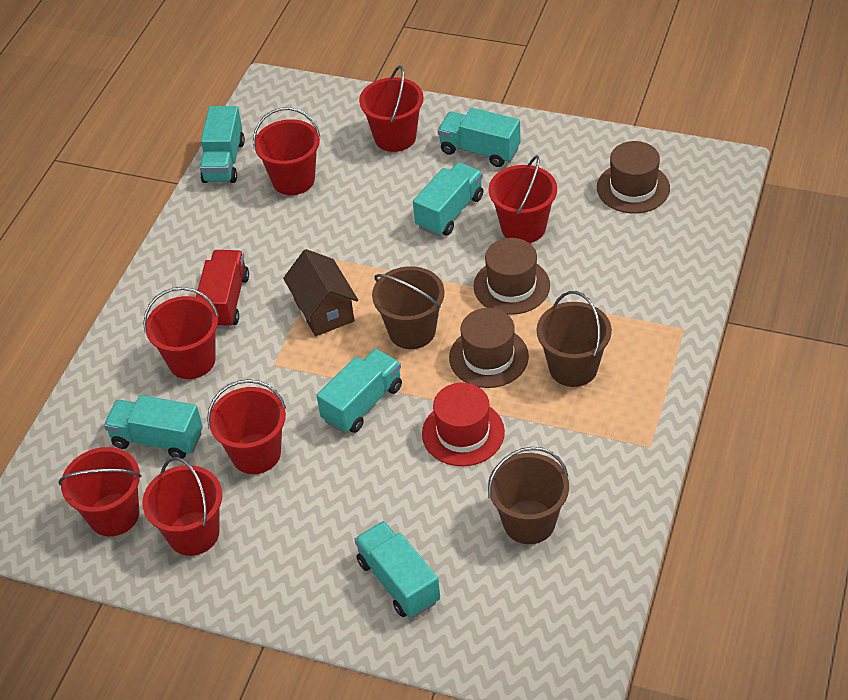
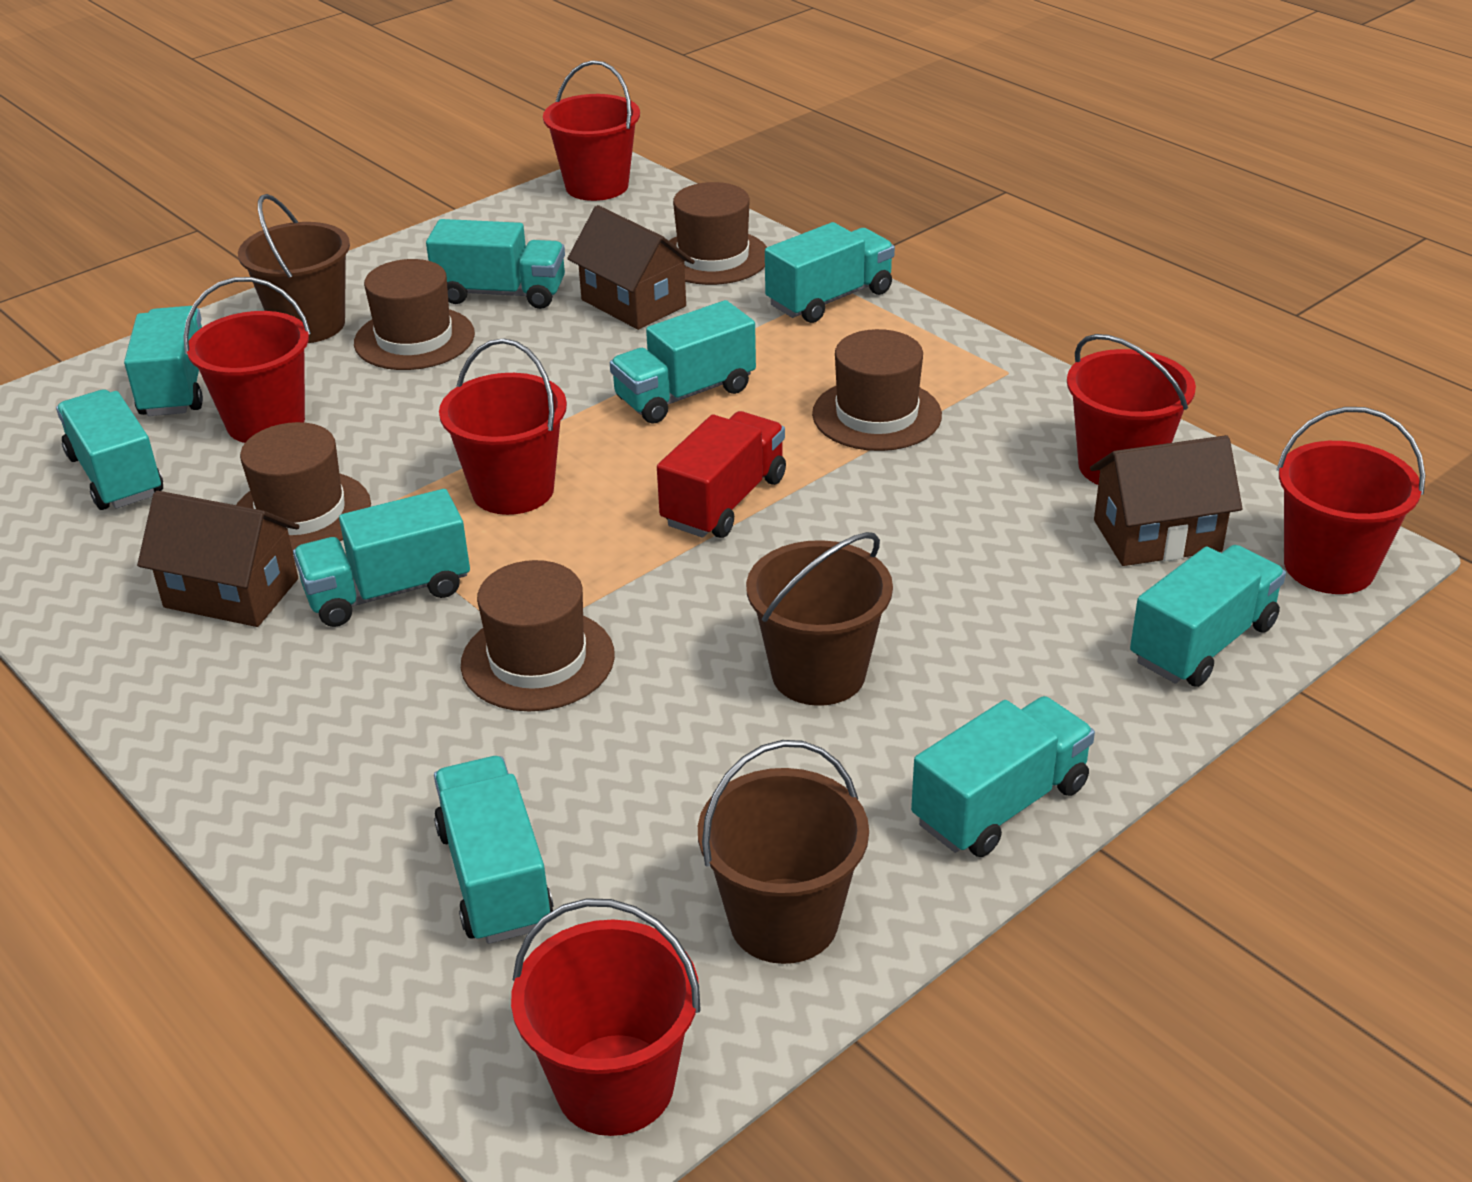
brown hat: 3 -> 5
brown house: 1 -> 3
red bucket: 7 -> 6
red hat: 1 -> 0
turquoise truck: 6 -> 9

